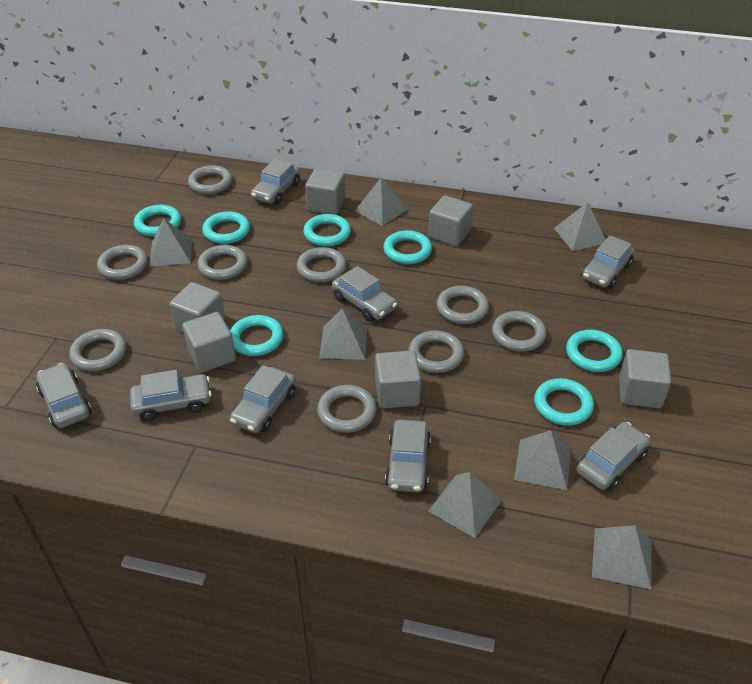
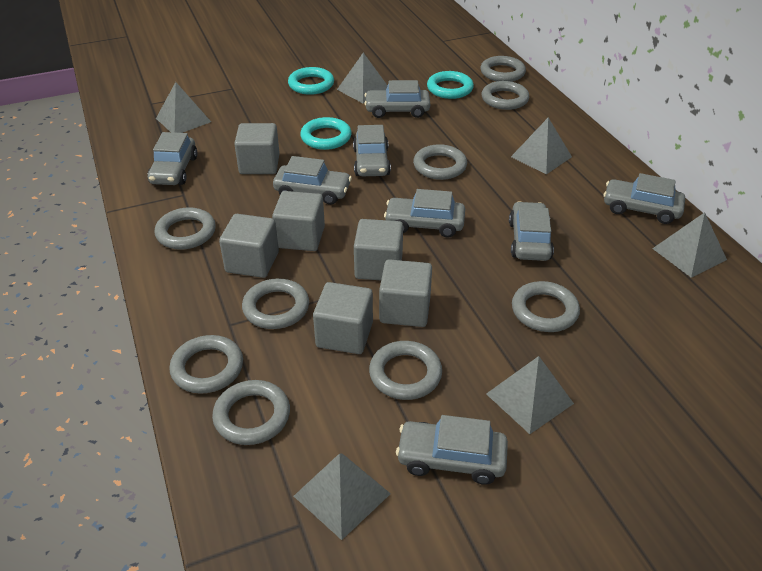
grey pyramid: 7 -> 6
turquoise ring: 7 -> 3

